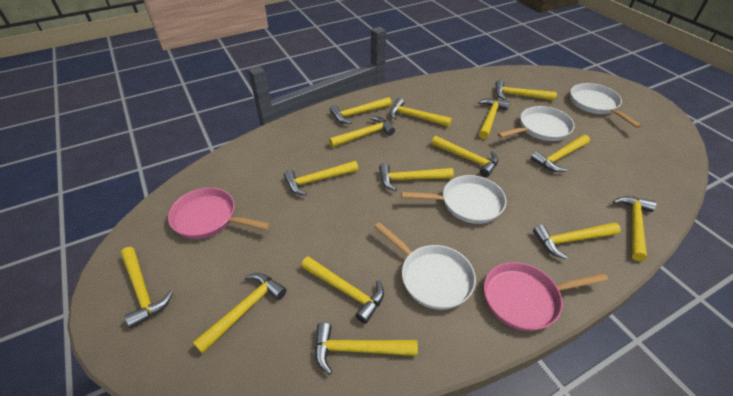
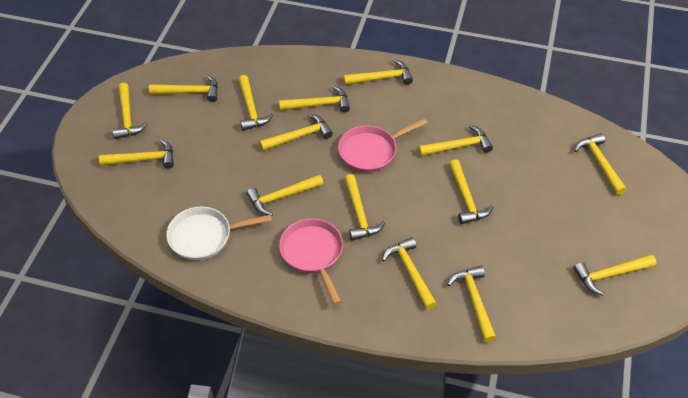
white pan: 4 -> 1

